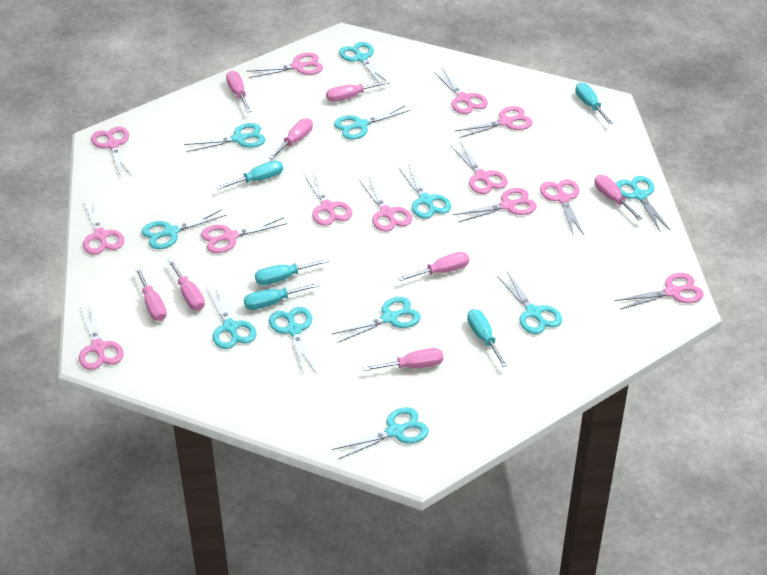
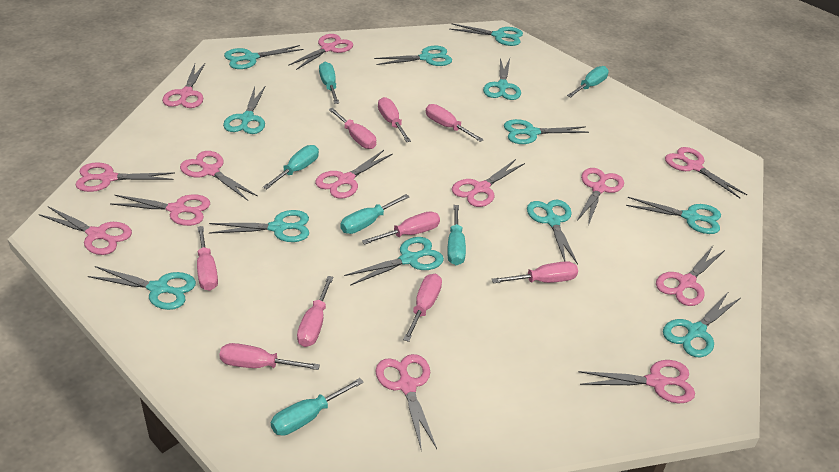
pink screwdriver: 8 -> 9
turquoise scissors: 11 -> 12
turquoise screwdriver: 5 -> 6

